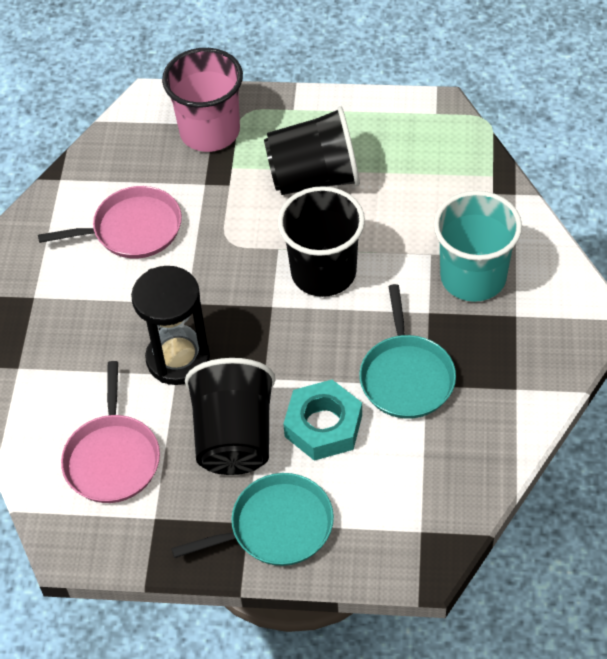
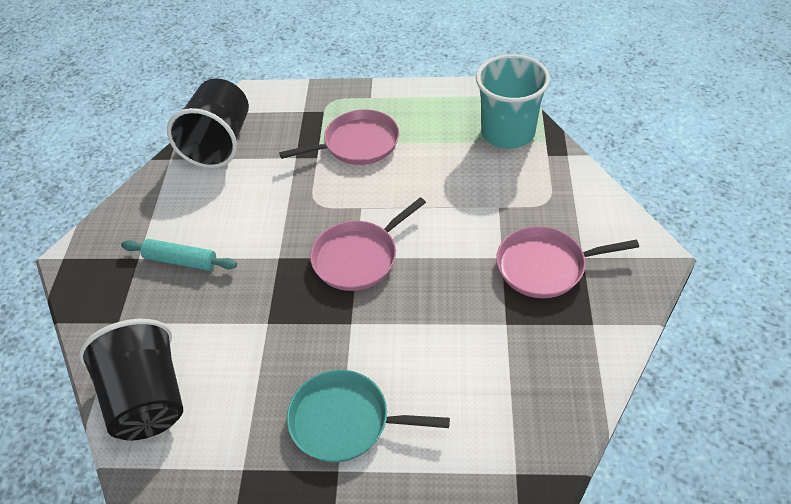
black cup: 3 -> 2
black hourglass: 1 -> 0
pink cup: 1 -> 0
pink pan: 2 -> 3
turquoise nut: 1 -> 0
turquoise pan: 2 -> 1
turquoise rolling pin: 0 -> 1

